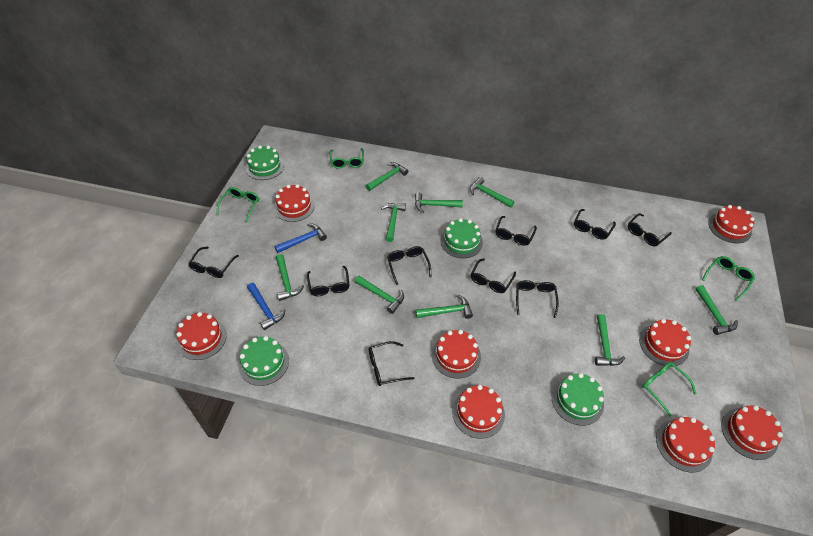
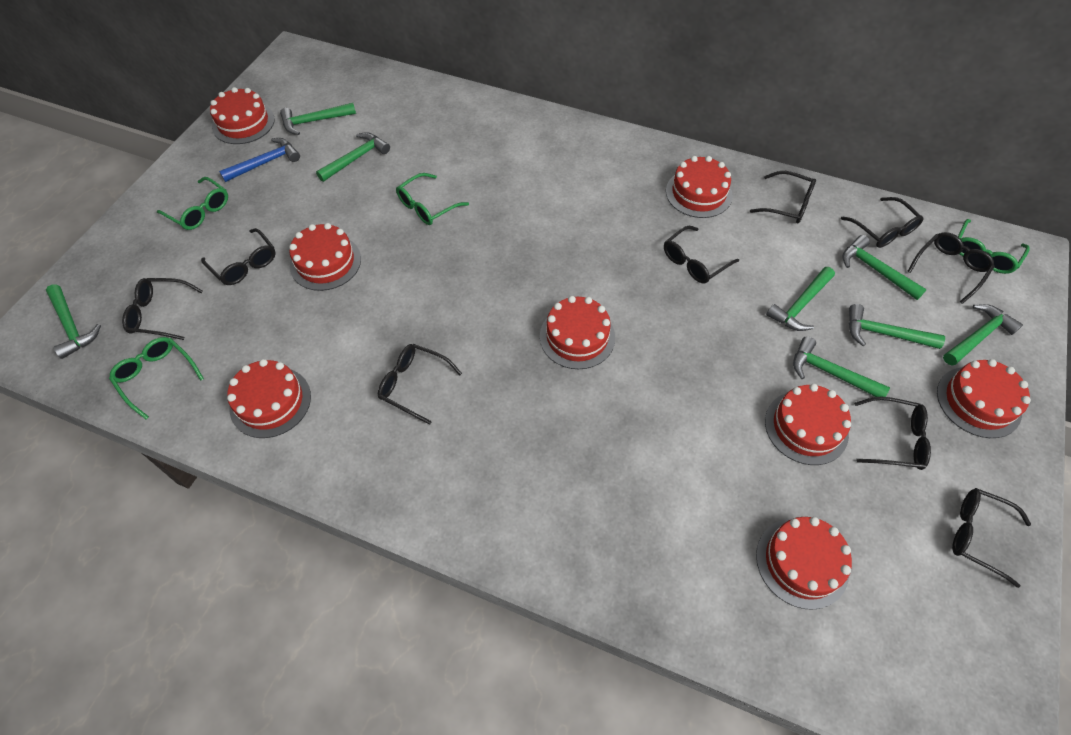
blue hammer: 2 -> 1
green cake: 4 -> 0
green hammer: 9 -> 8

